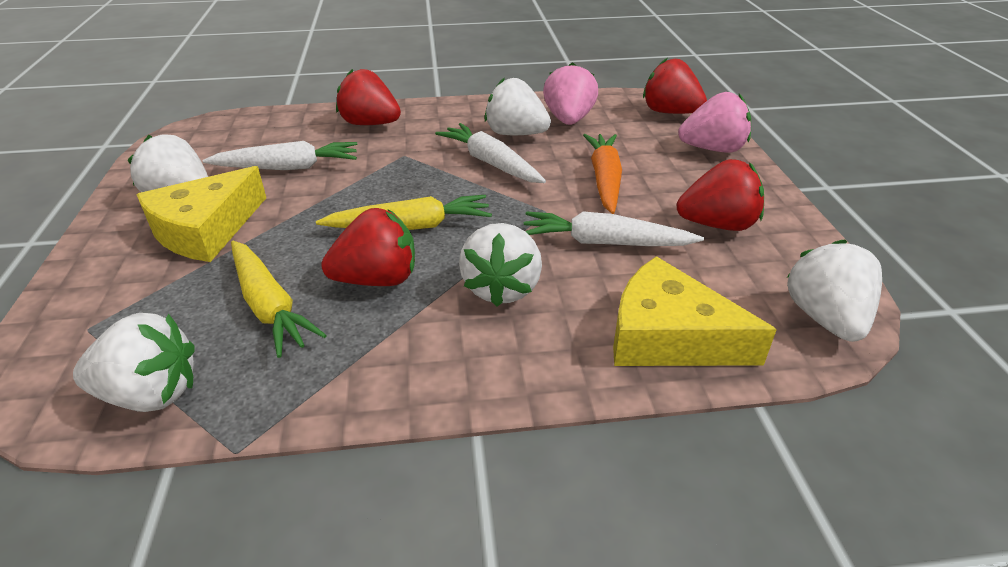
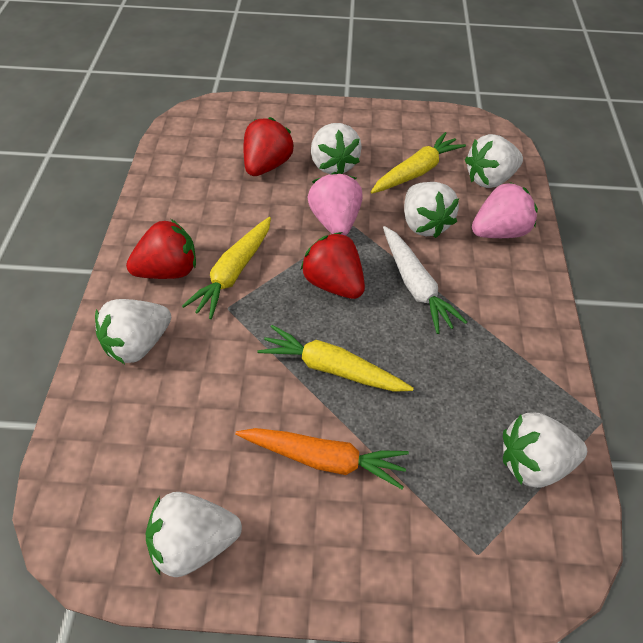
red strawberry: 4 -> 3
white carrot: 3 -> 1
white strawberry: 5 -> 6
yellow carrot: 2 -> 3
yellow cheese: 2 -> 0

